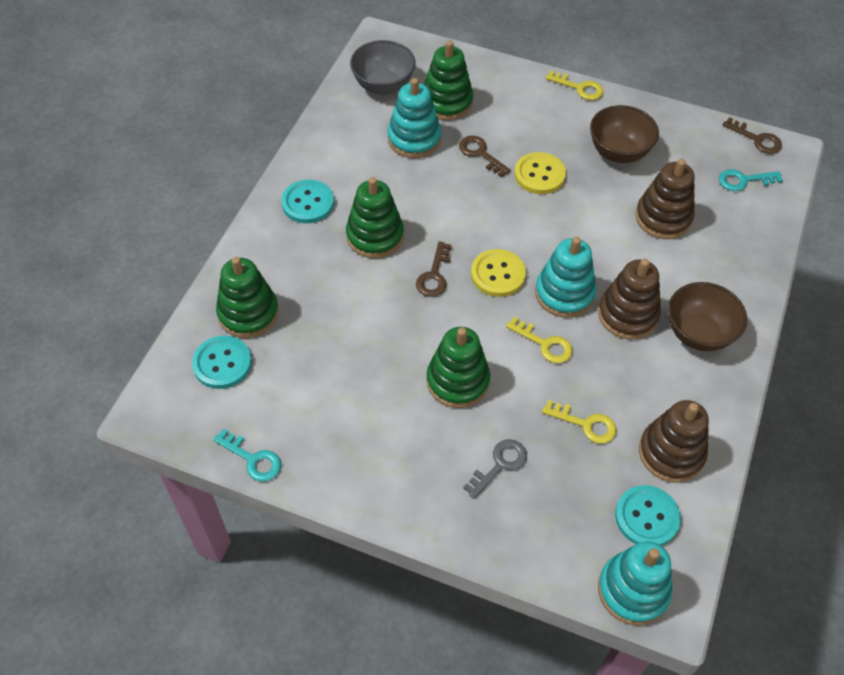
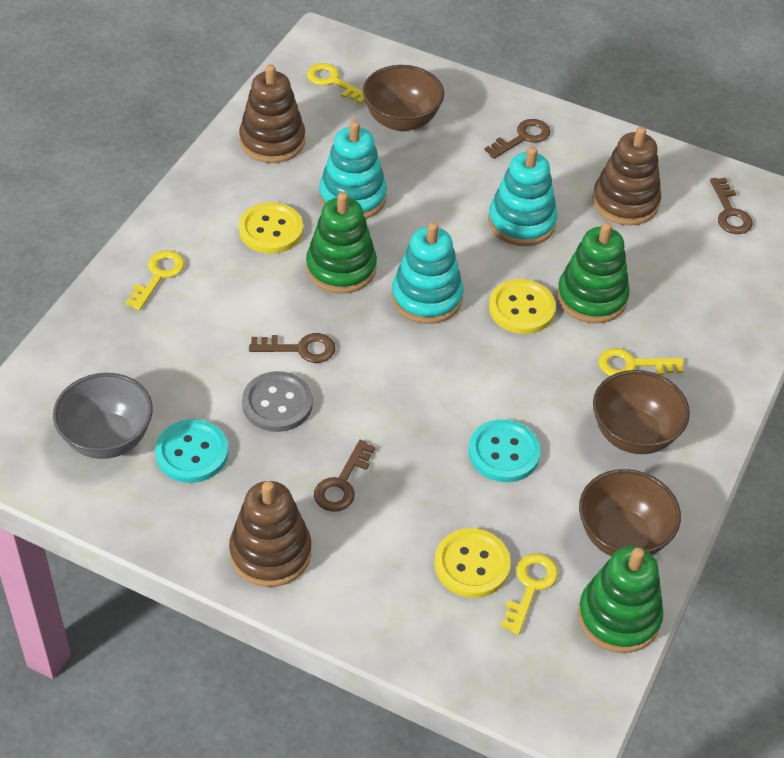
brown bowl: 2 -> 3
brown key: 3 -> 4
green stacking toy: 4 -> 3
grey button: 0 -> 1
grey key: 1 -> 0
turquoise button: 3 -> 2
turquoise key: 2 -> 0
yellow button: 2 -> 3
yellow key: 3 -> 4

